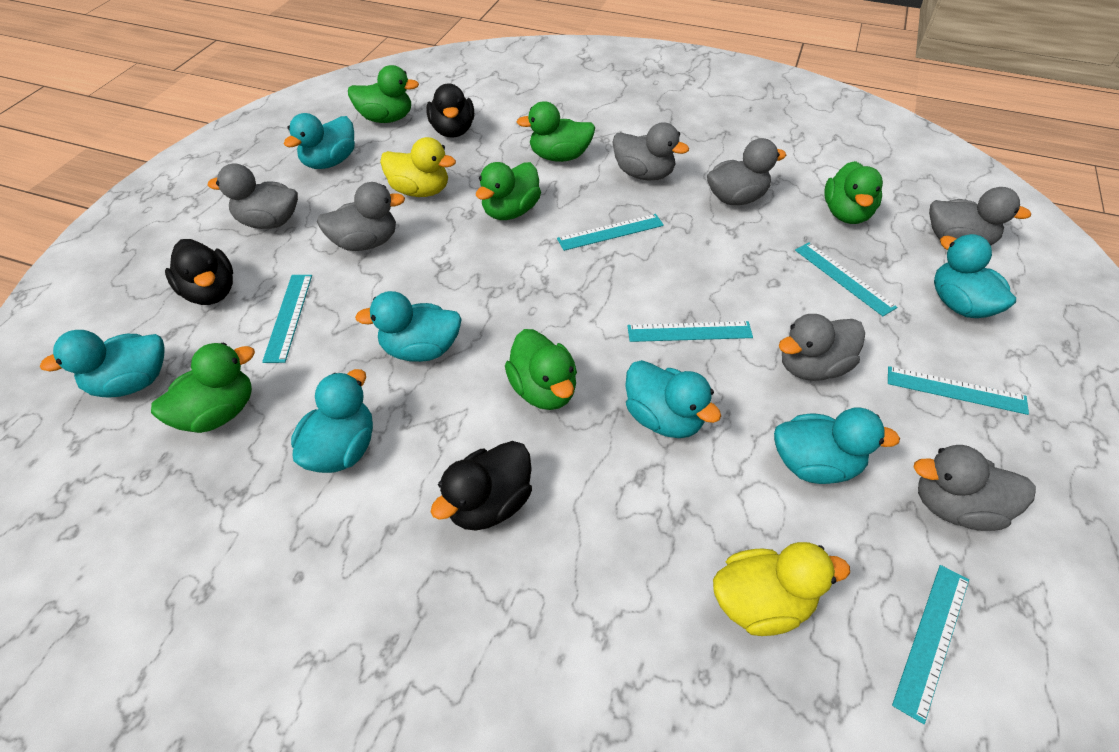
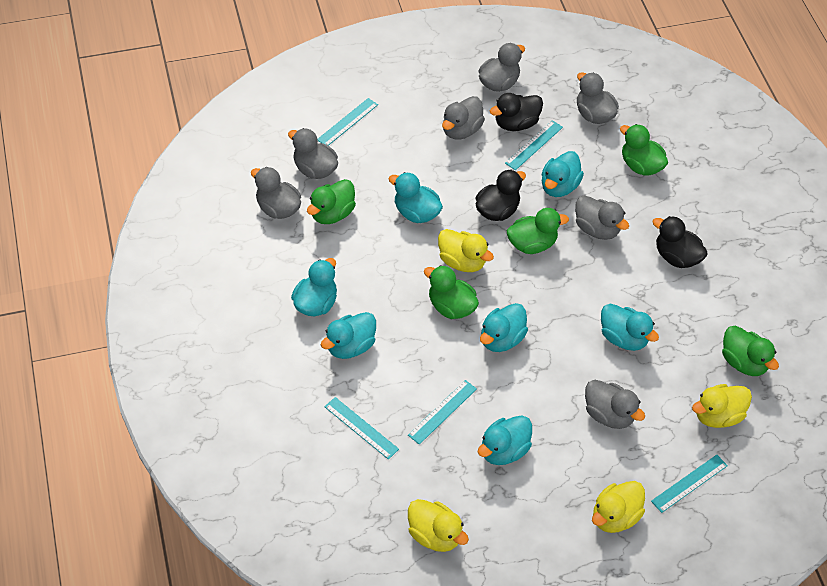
green duck: 6 -> 5
turquoise ruler: 6 -> 5
yellow duck: 2 -> 4

